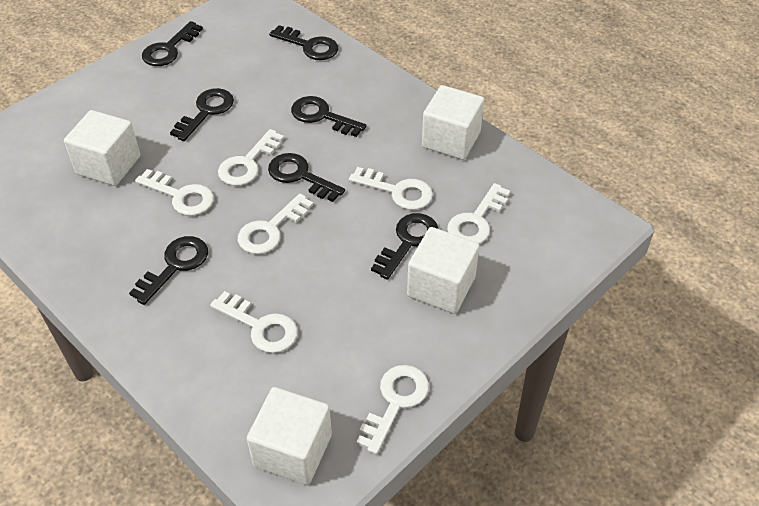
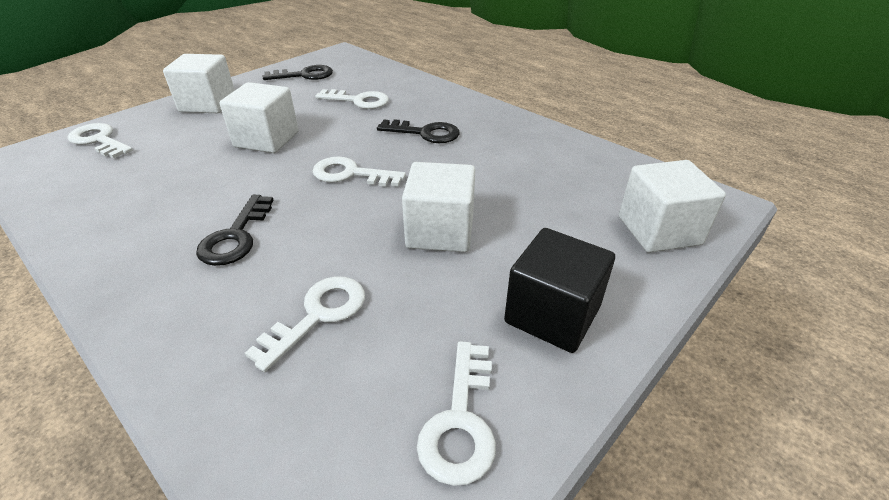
black cube: 0 -> 1
black key: 7 -> 3
white key: 7 -> 5

